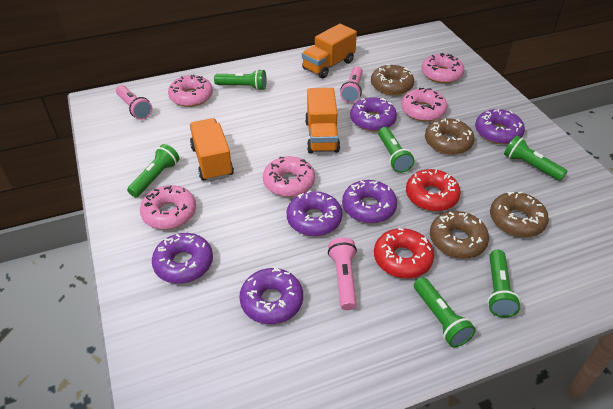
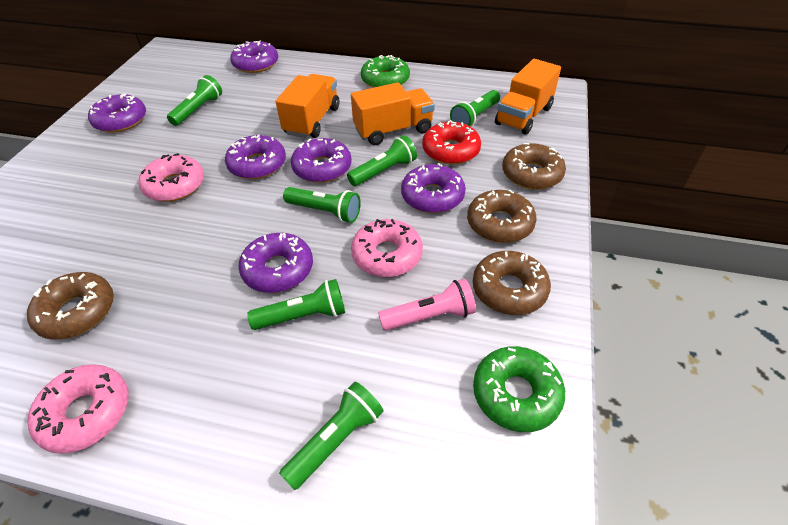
green donut: 0 -> 2
pink donut: 5 -> 3
pink flashlight: 3 -> 1
red donut: 2 -> 1

